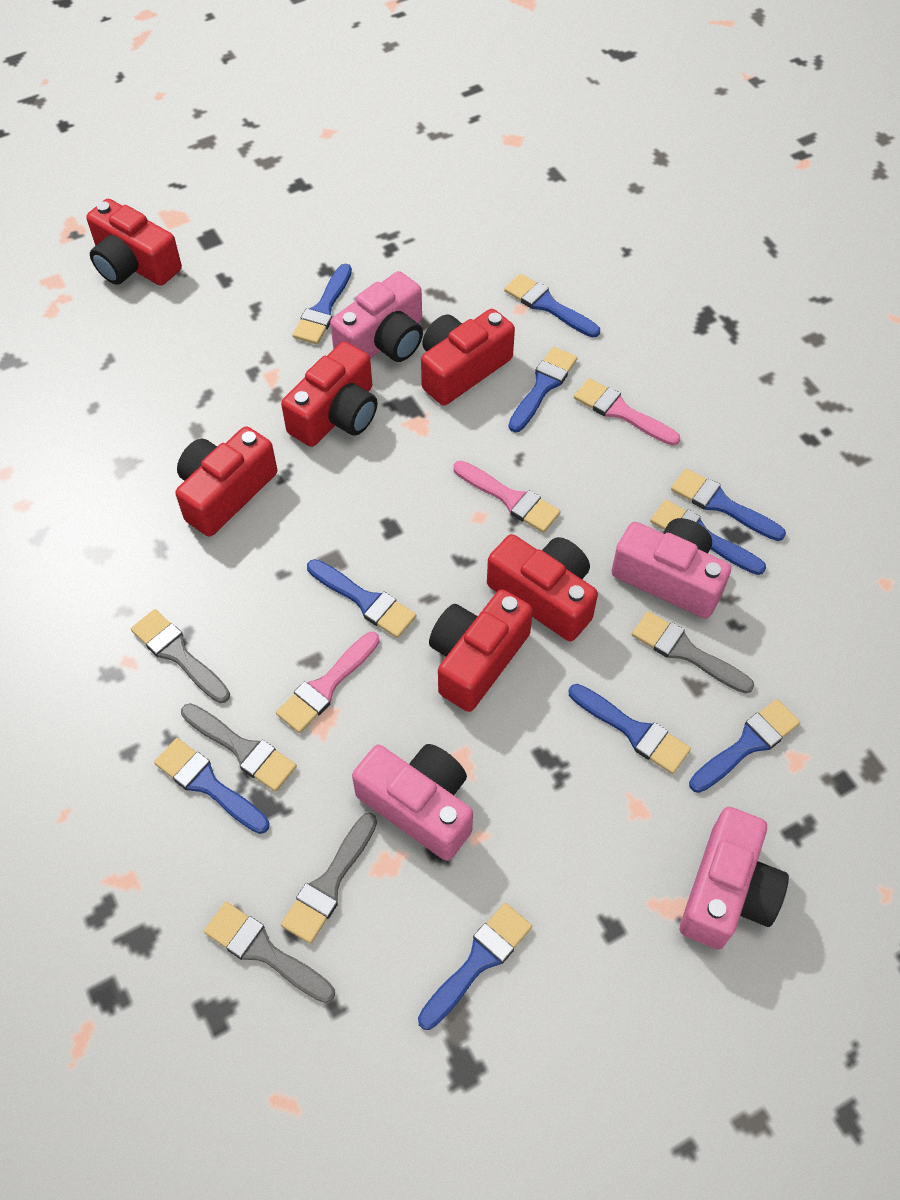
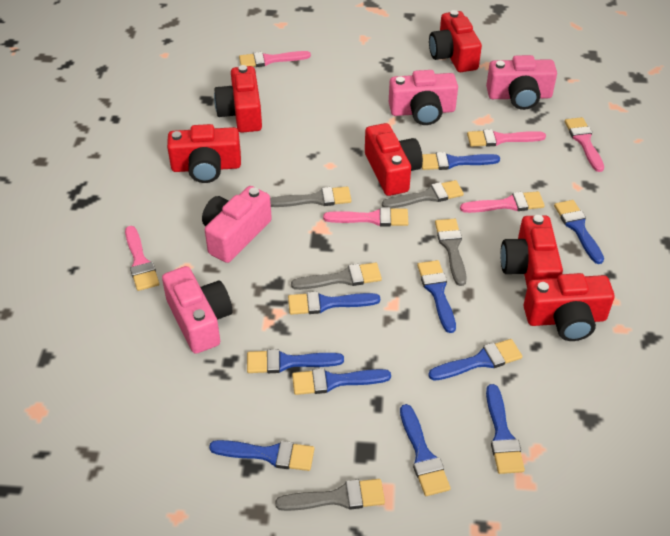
pink brush: 3 -> 6

